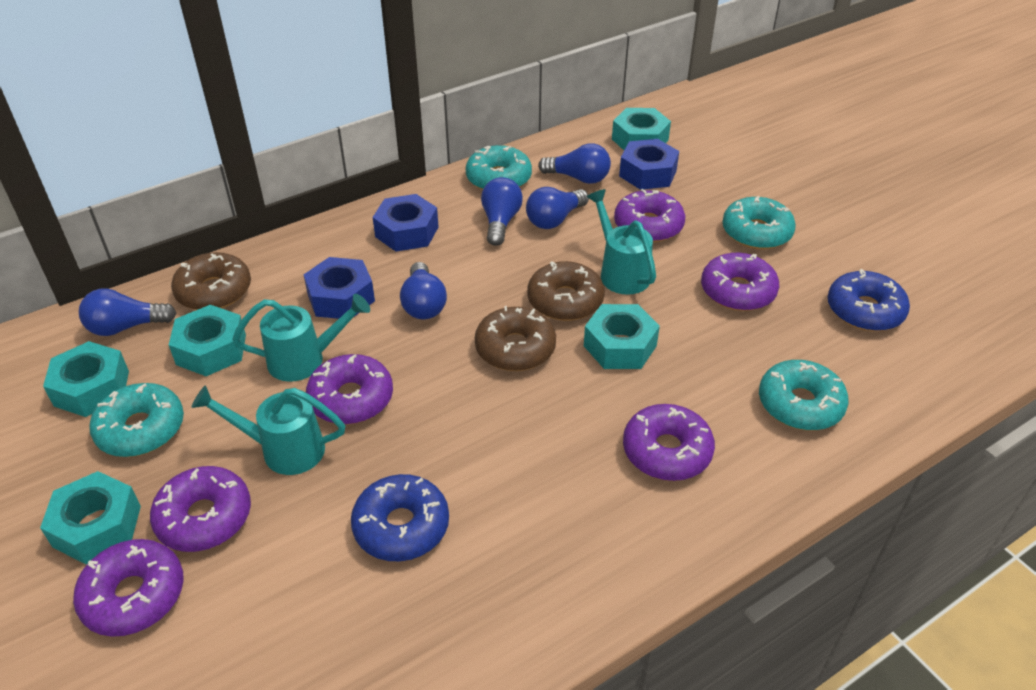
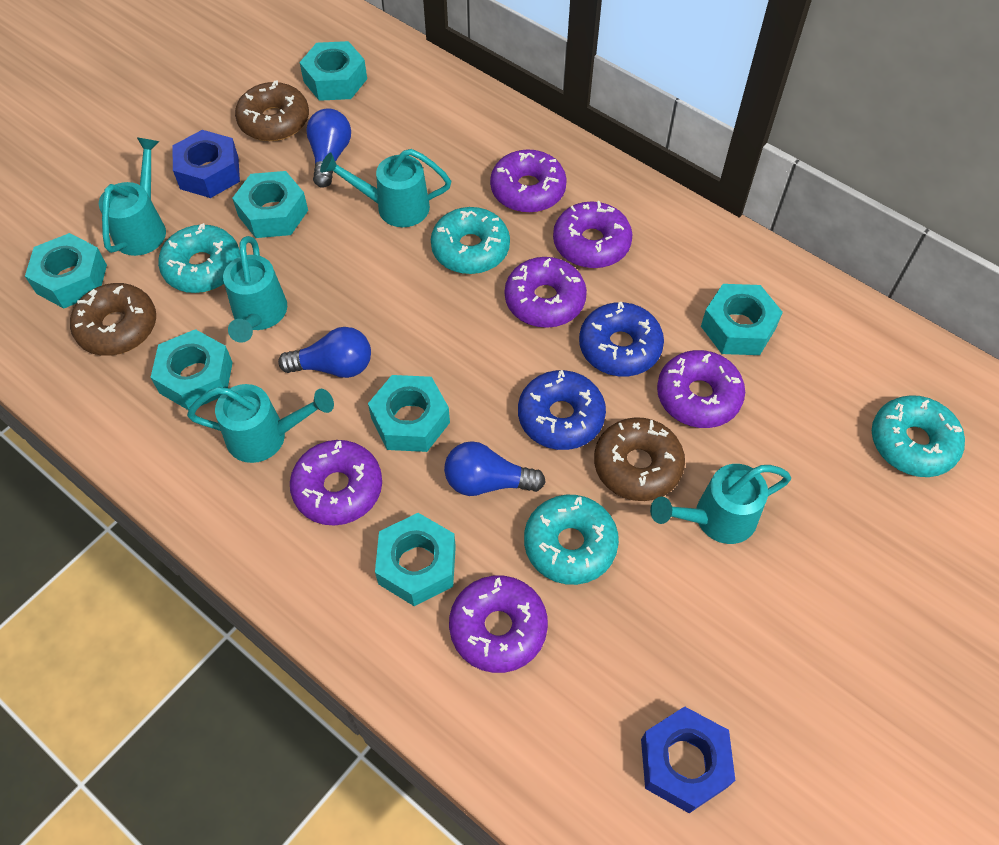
blue light bulb: 5 -> 3
blue nut: 3 -> 2
turquoise nut: 5 -> 7
turquoise watering can: 3 -> 5

